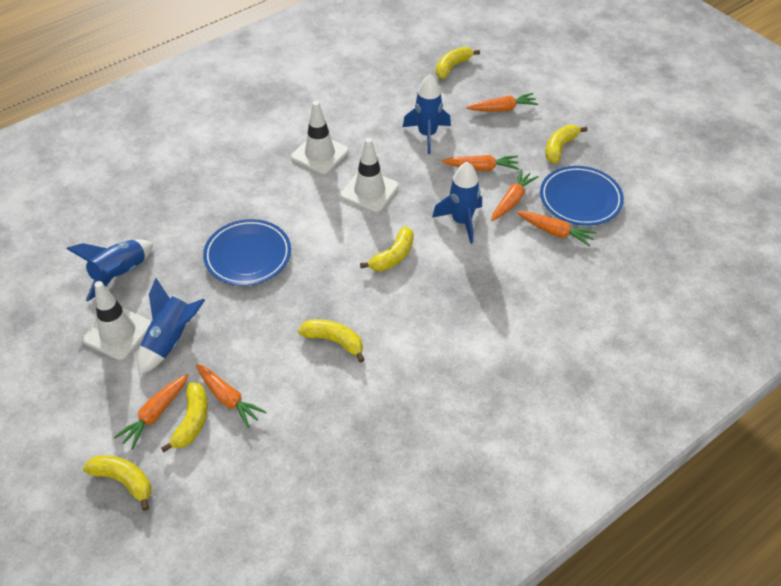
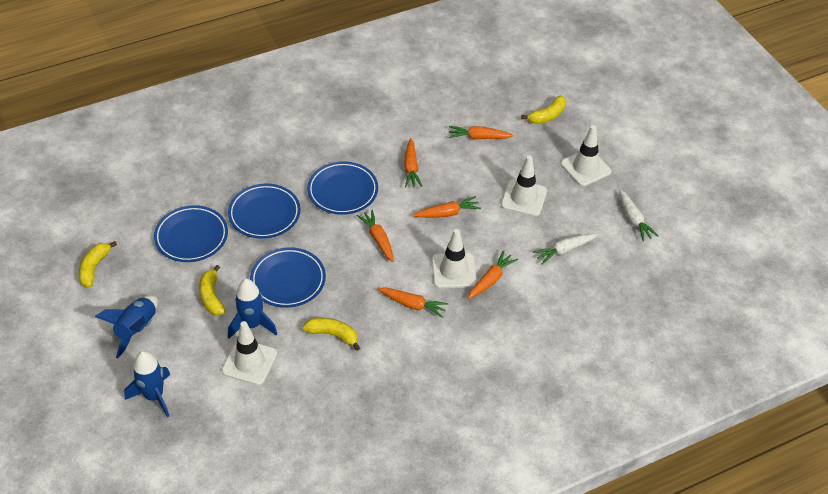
blue plate: 2 -> 4
blue rocket: 4 -> 3
white carrot: 0 -> 2
white traffic cone: 3 -> 4
yellow banana: 6 -> 4

